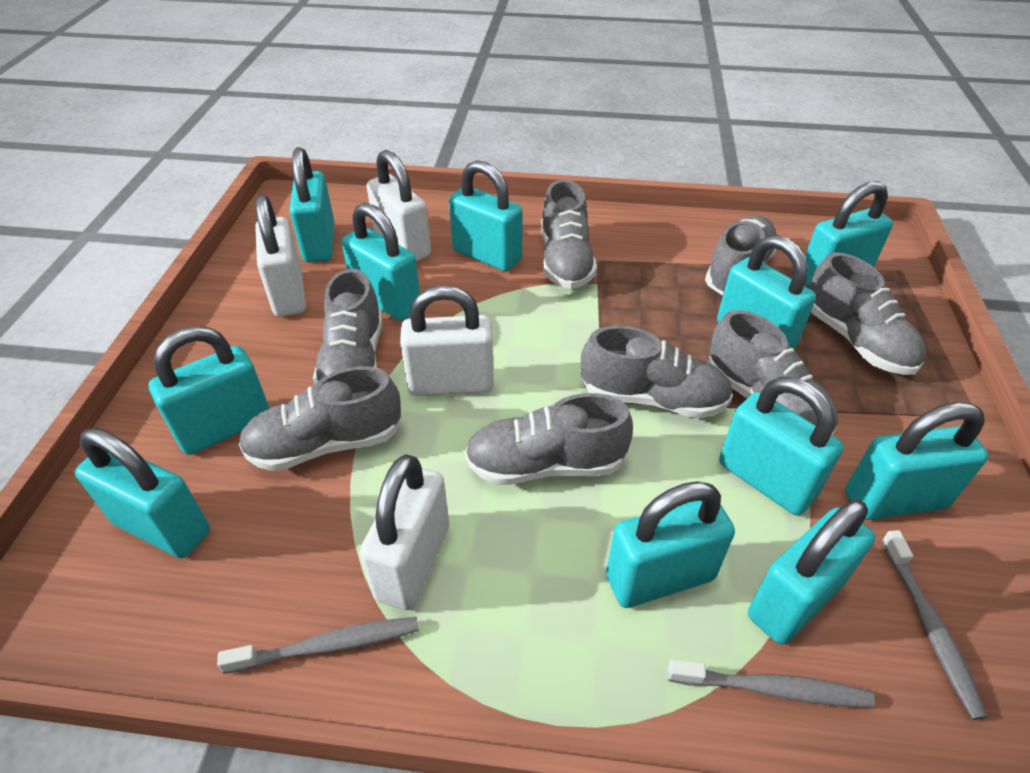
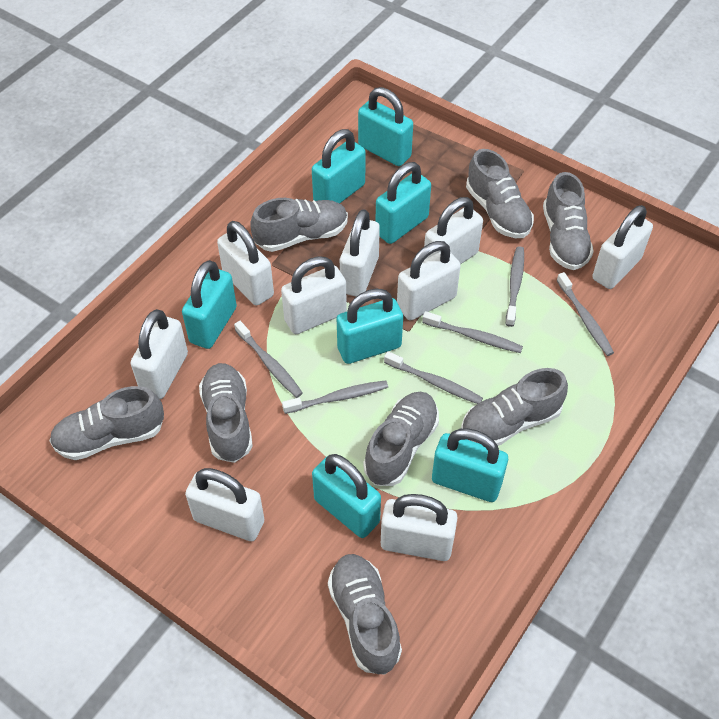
grey toothbrush: 3 -> 6
turquoise padlock: 11 -> 7
white padlock: 4 -> 9

